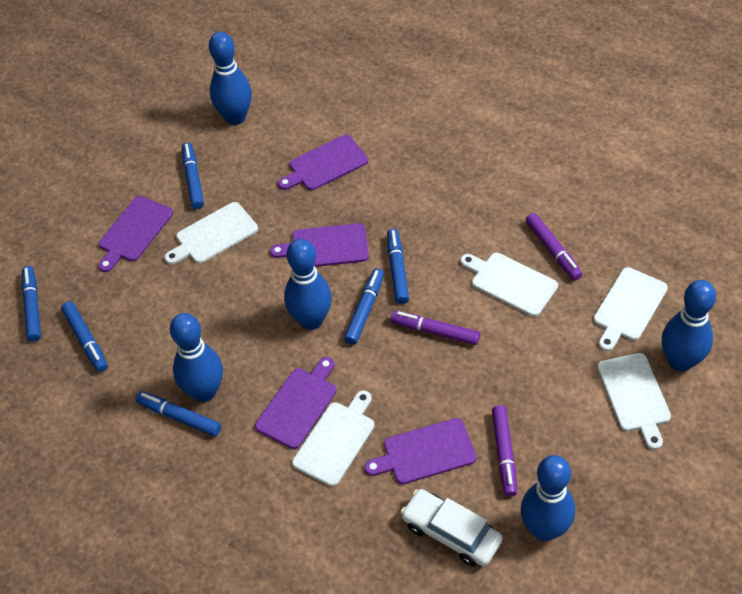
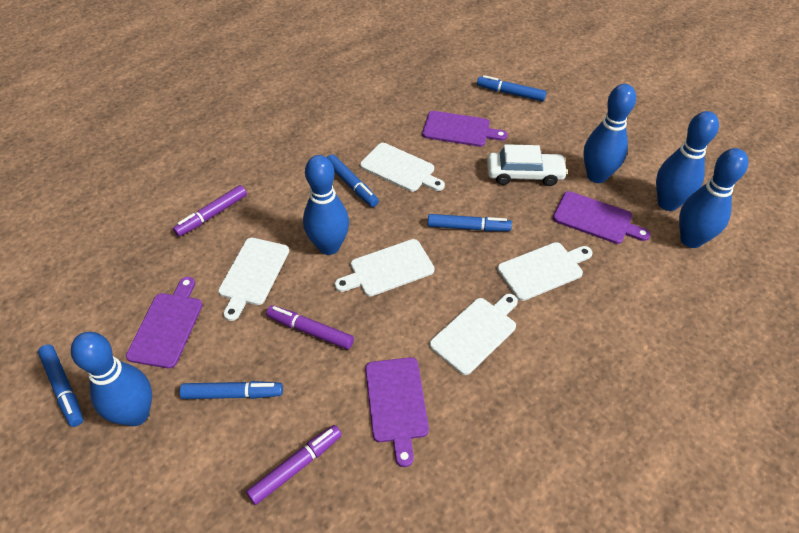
blue marker: 6 -> 5
purple cutting board: 5 -> 4

